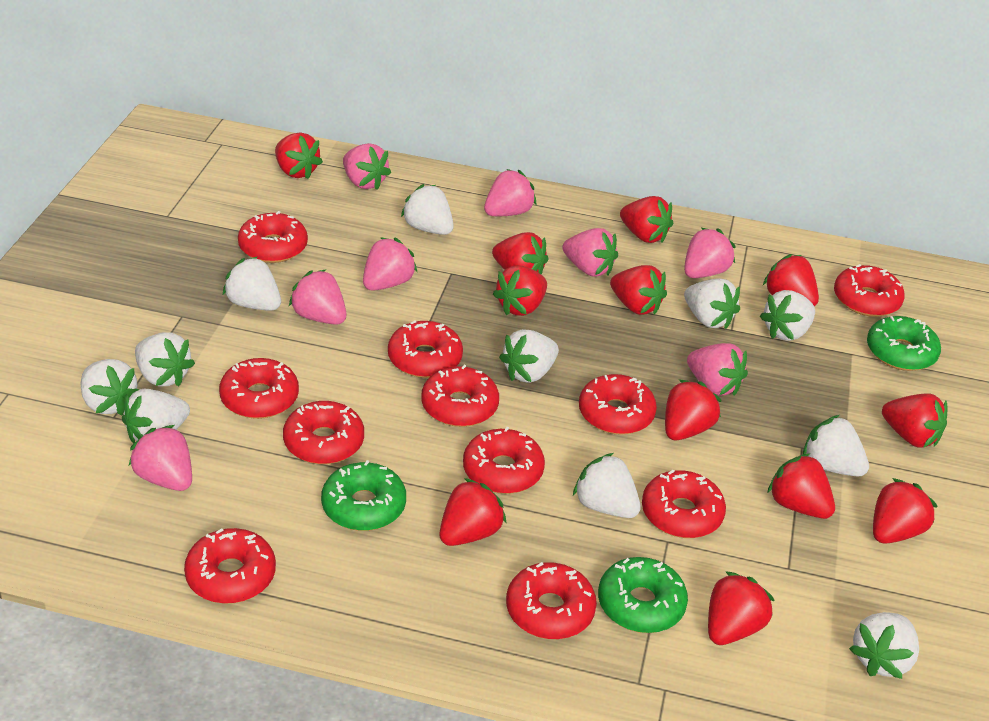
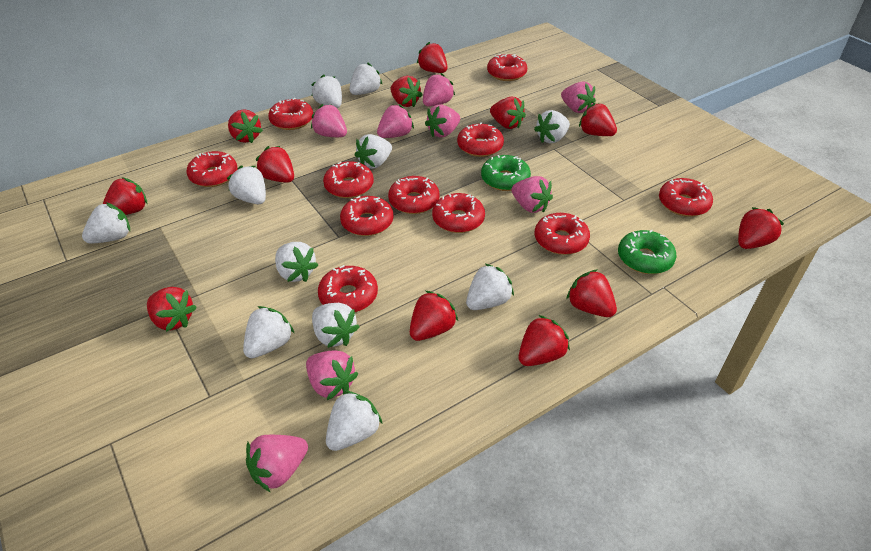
green donut: 3 -> 2

